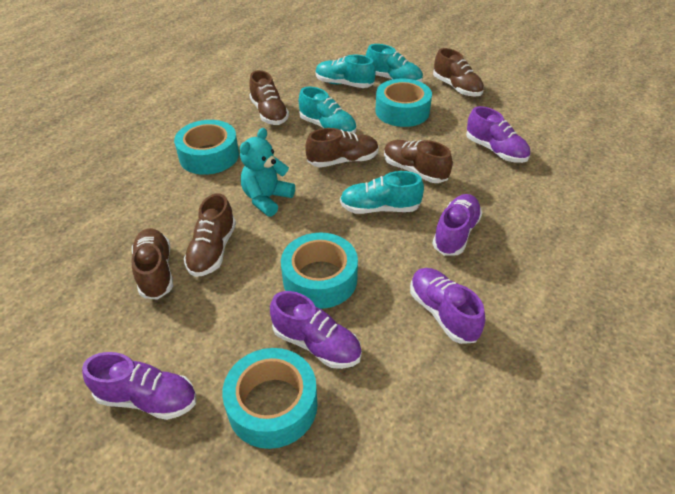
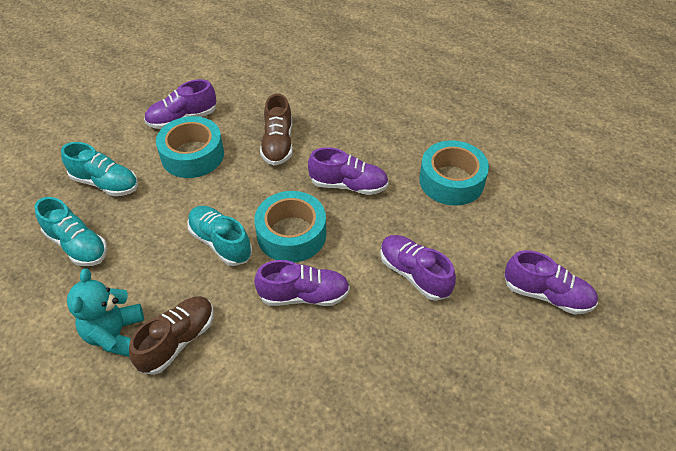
brown shoe: 6 -> 2
turquoise shoe: 4 -> 3
turquoise tape: 4 -> 3

